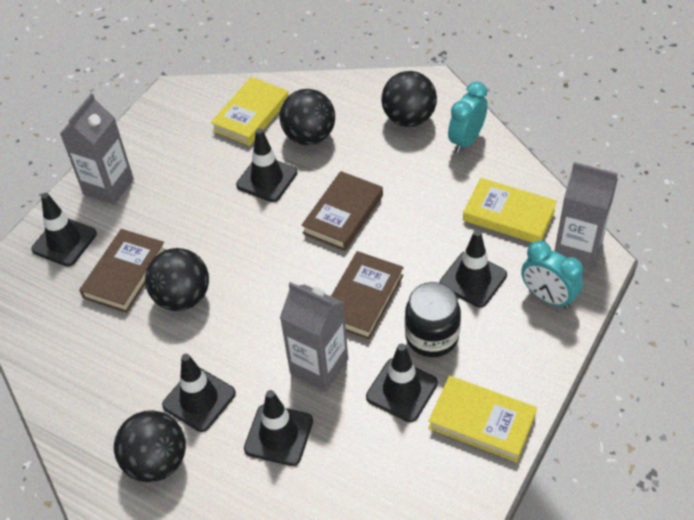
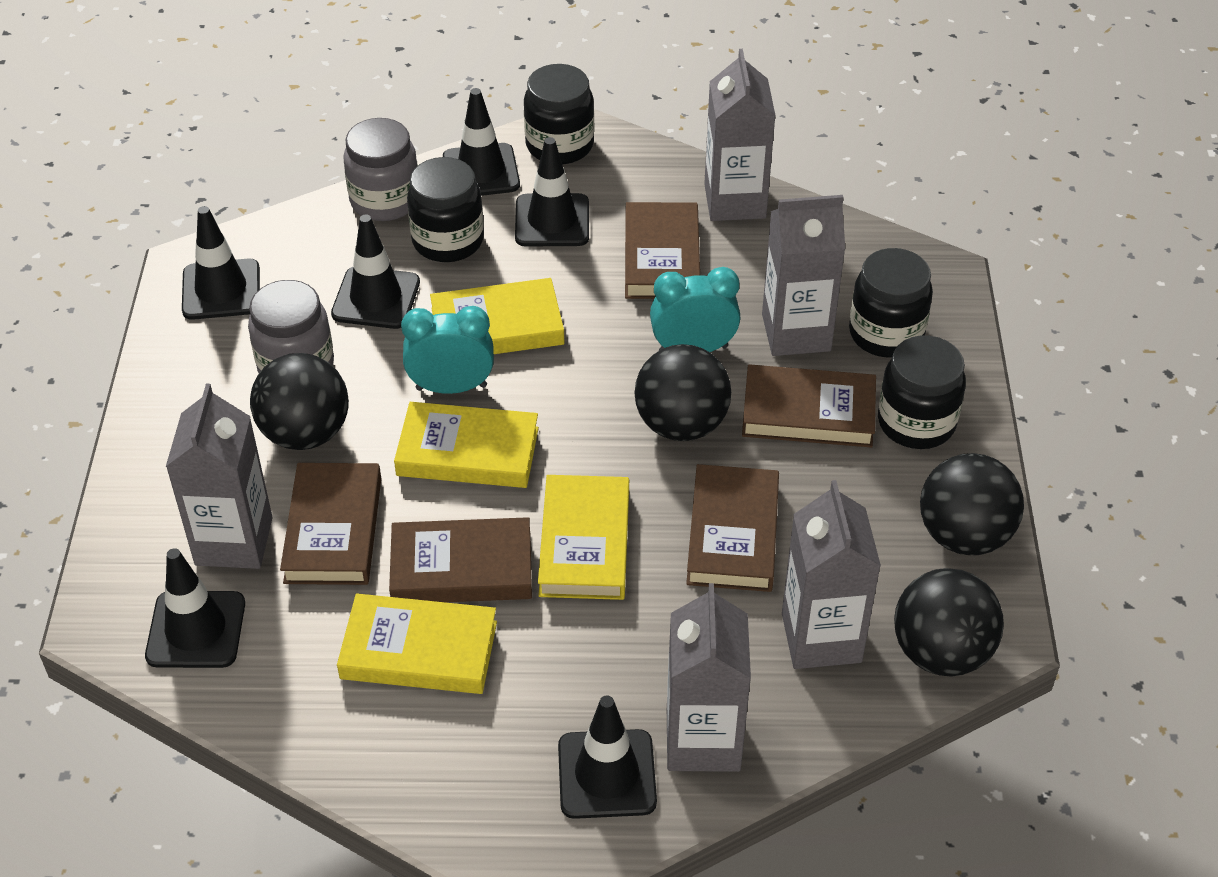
black jar: 1 -> 4
brown book: 3 -> 5
grey carton: 3 -> 5
grey jar: 0 -> 2
yellow book: 3 -> 4

